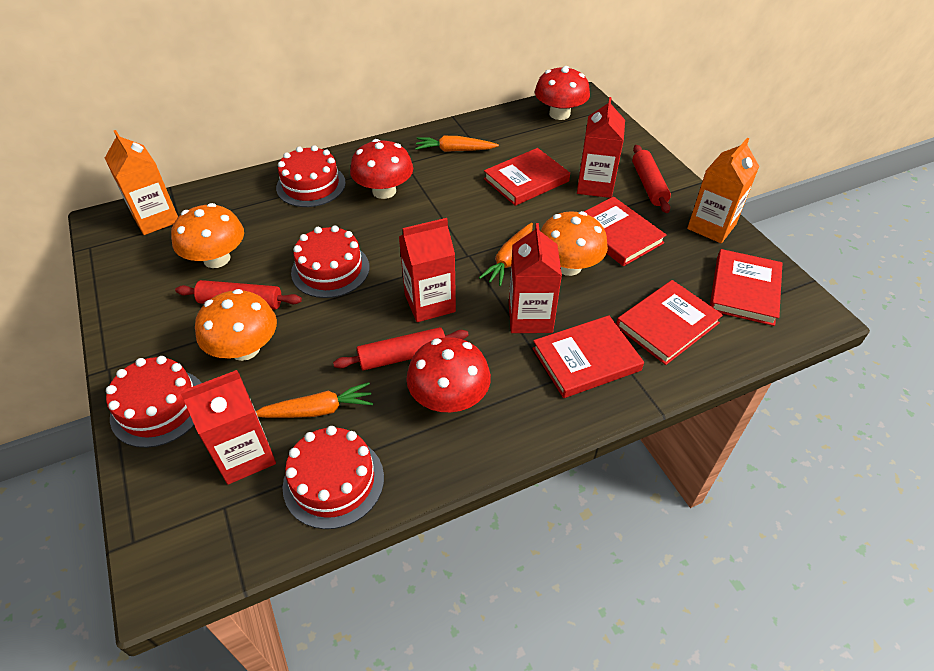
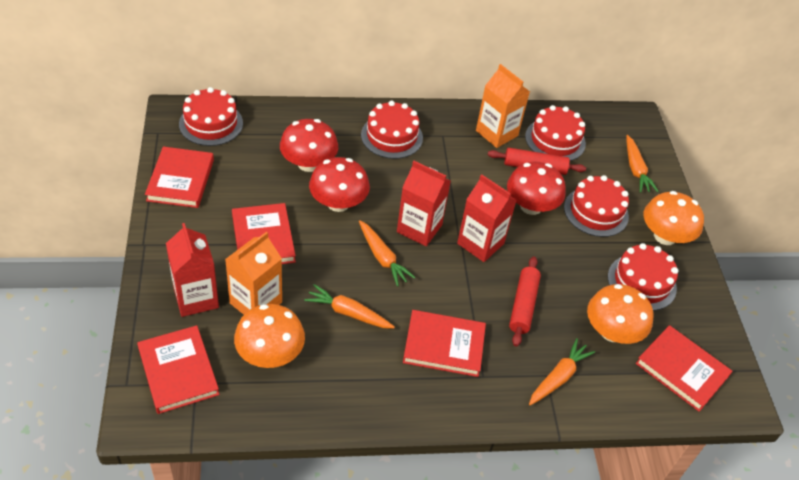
orange carrot: 3 -> 4
red cake: 4 -> 5
red carton: 4 -> 3
red rolling pin: 3 -> 2

